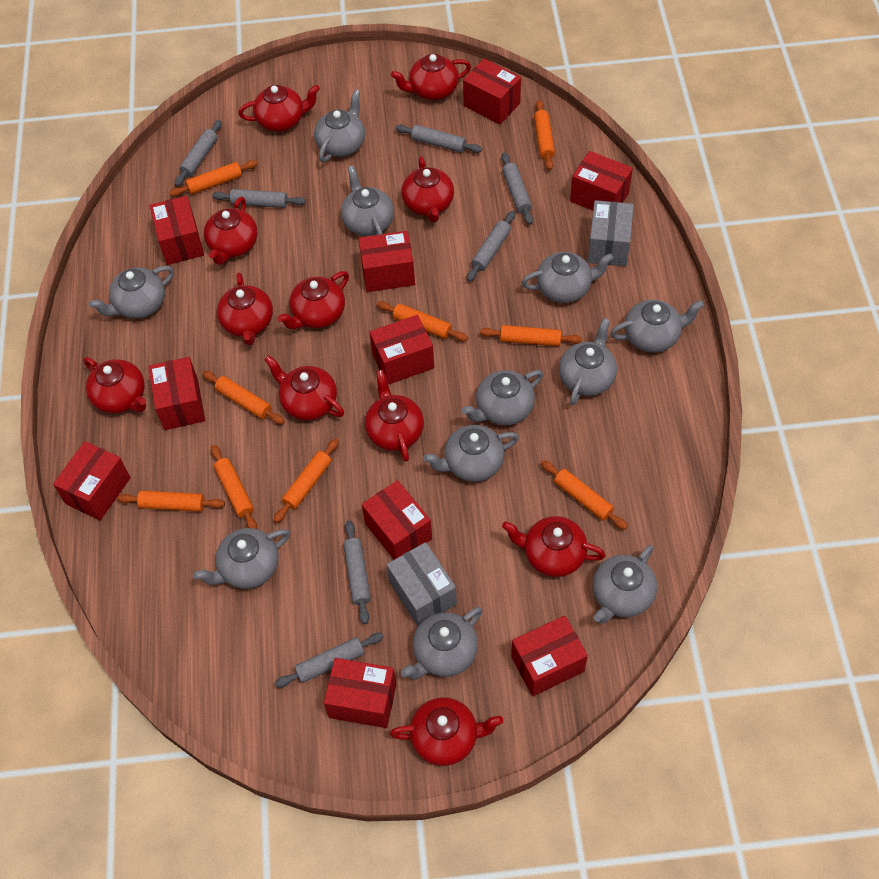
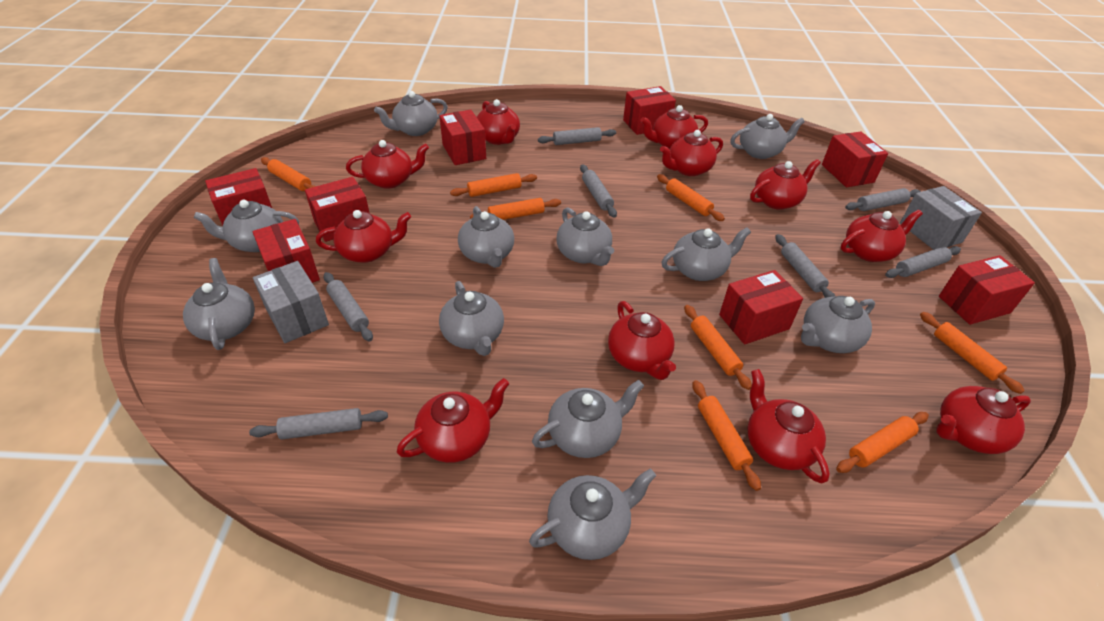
orange rolling pin: 9 -> 8
red box: 10 -> 8

